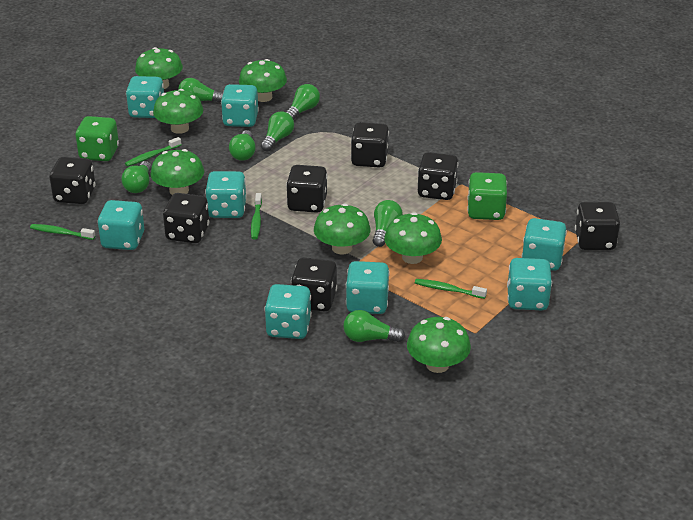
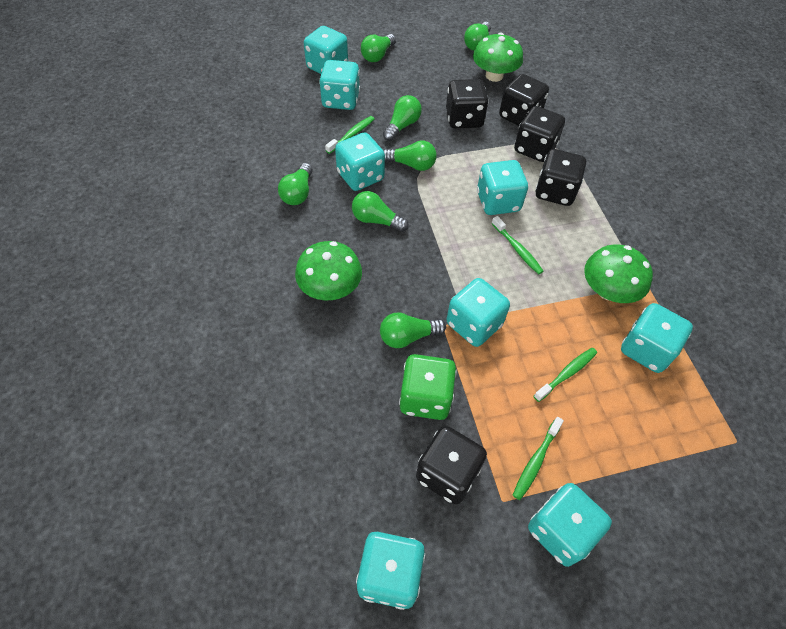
black dice: 7 -> 5
green dice: 2 -> 1
green mushroom: 7 -> 3

